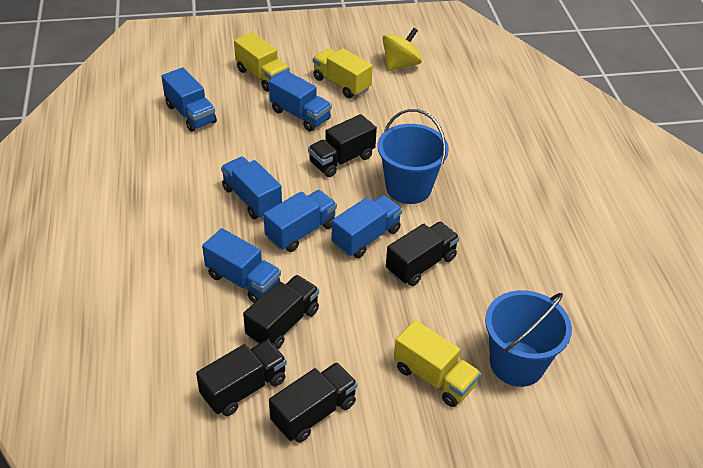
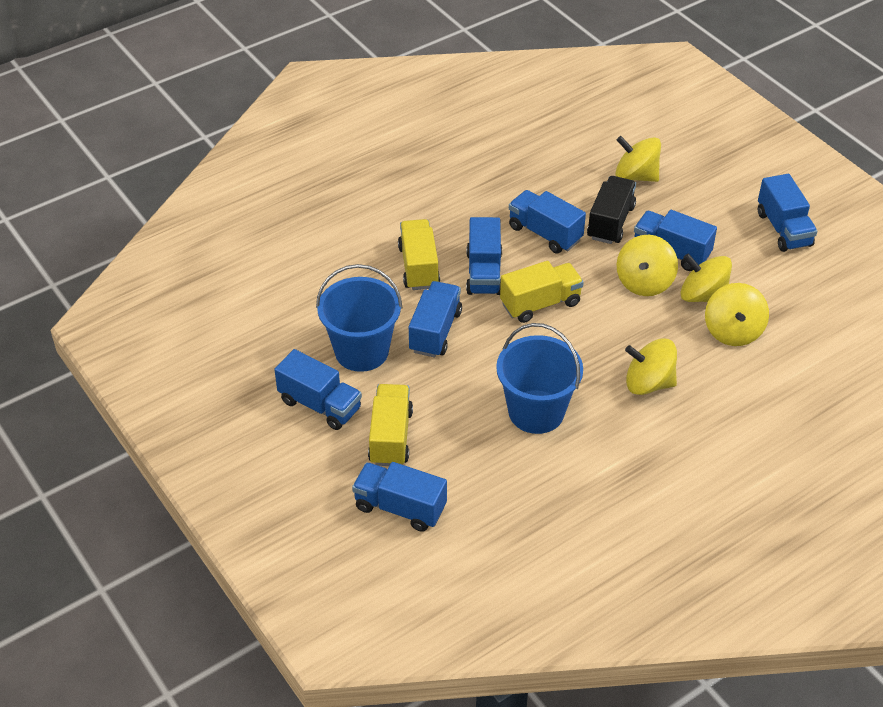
black truck: 5 -> 1
blue truck: 6 -> 7
yellow spinning top: 1 -> 5

